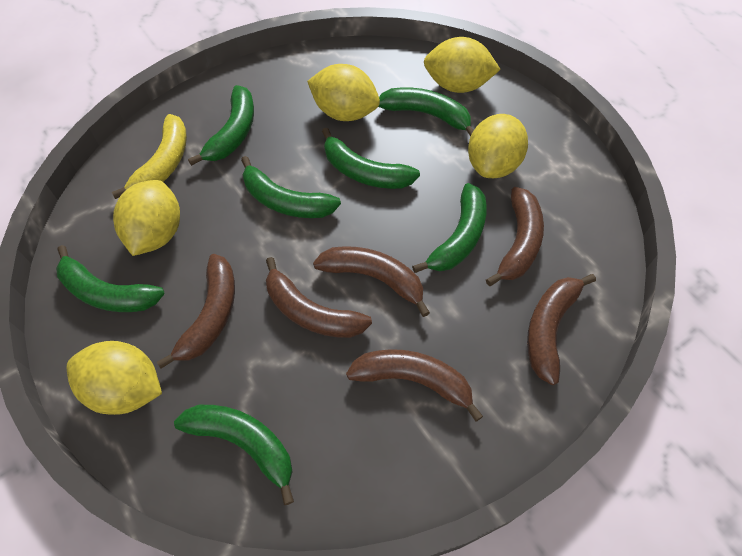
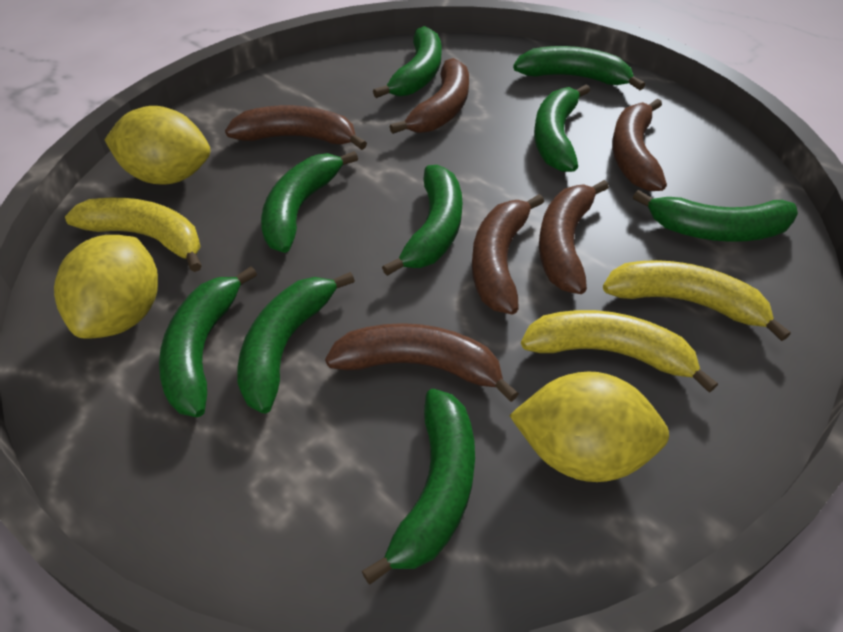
green banana: 7 -> 9
yellow banana: 1 -> 3
yellow lemon: 5 -> 3

